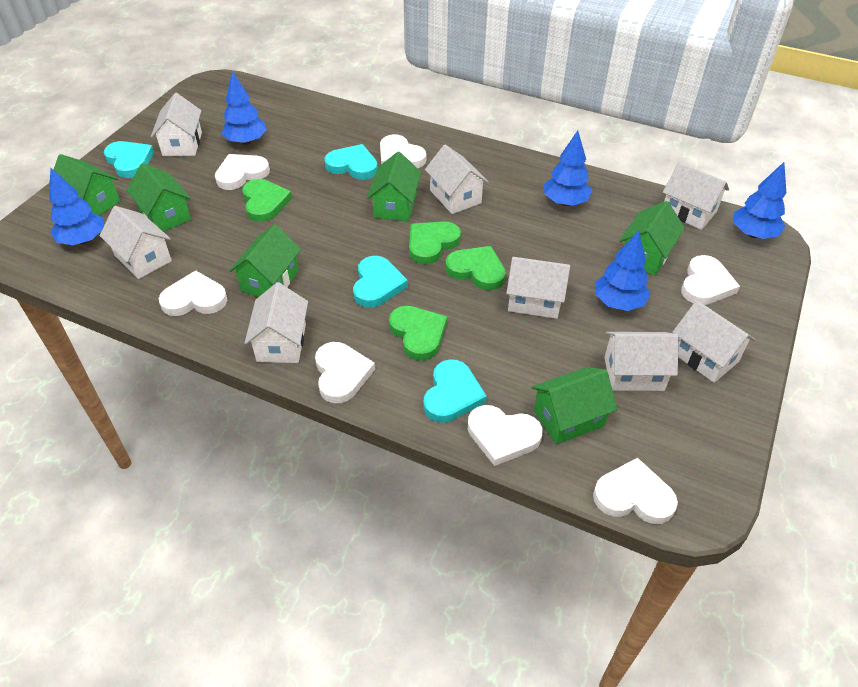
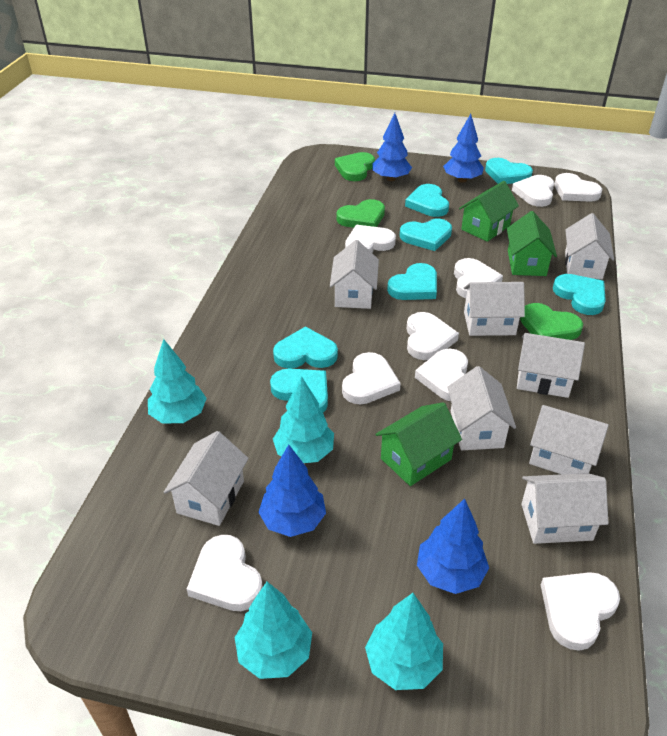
blue tree: 5 -> 4
green heart: 4 -> 3
green house: 6 -> 3
turquoise heart: 4 -> 7
turquoise tree: 0 -> 4
white heart: 7 -> 9

